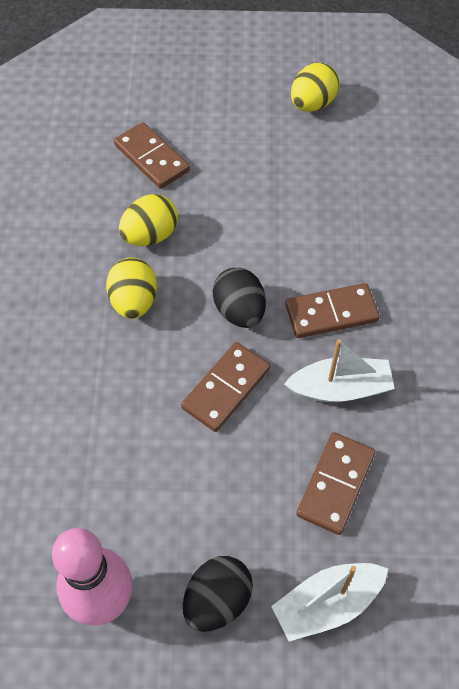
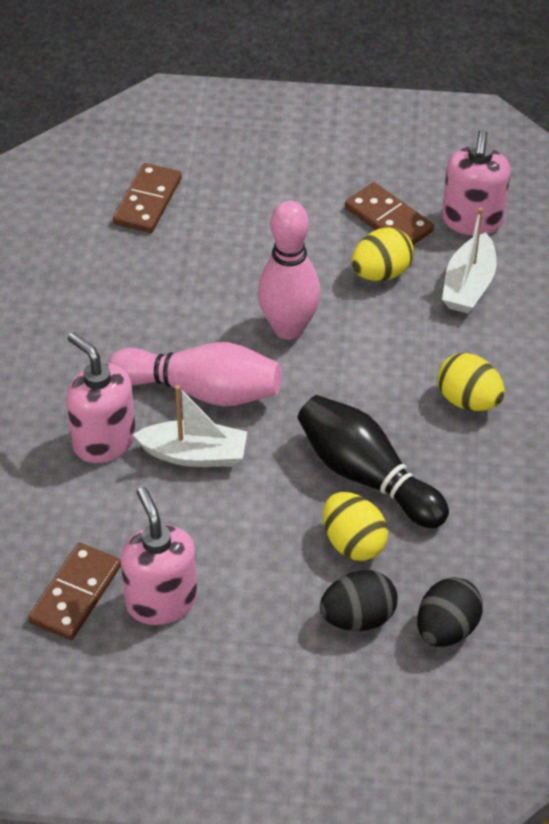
black bowling pin: 0 -> 1
brown domino: 4 -> 3
pink bowling pin: 1 -> 2
pink soap dispenser: 0 -> 3

